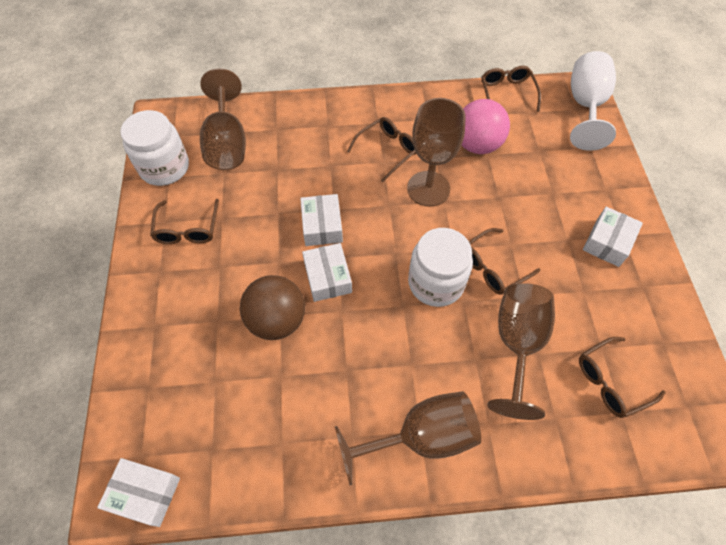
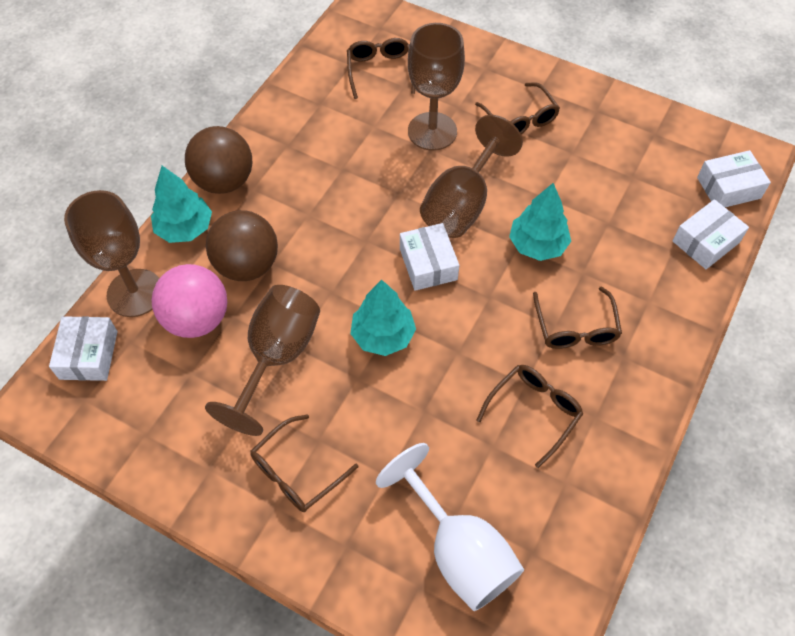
brown ball: 1 -> 2
turquoise tree: 0 -> 3
white jar: 2 -> 0

